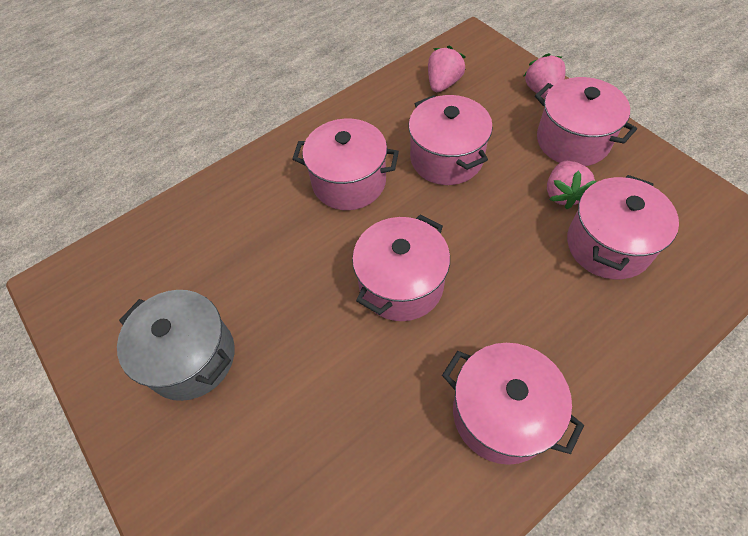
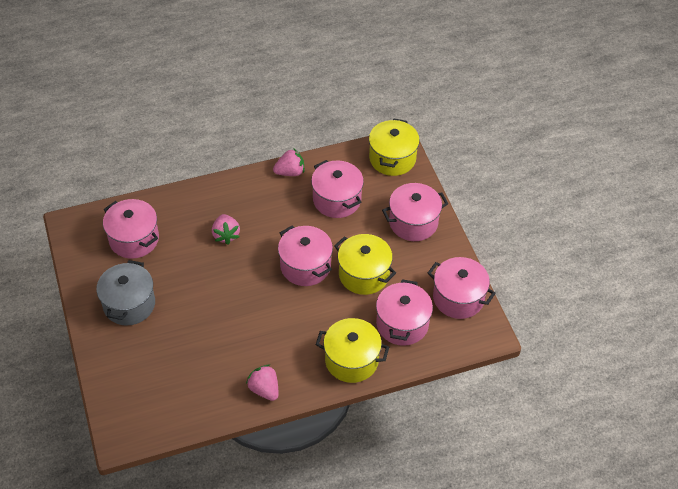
yellow pot: 0 -> 3

